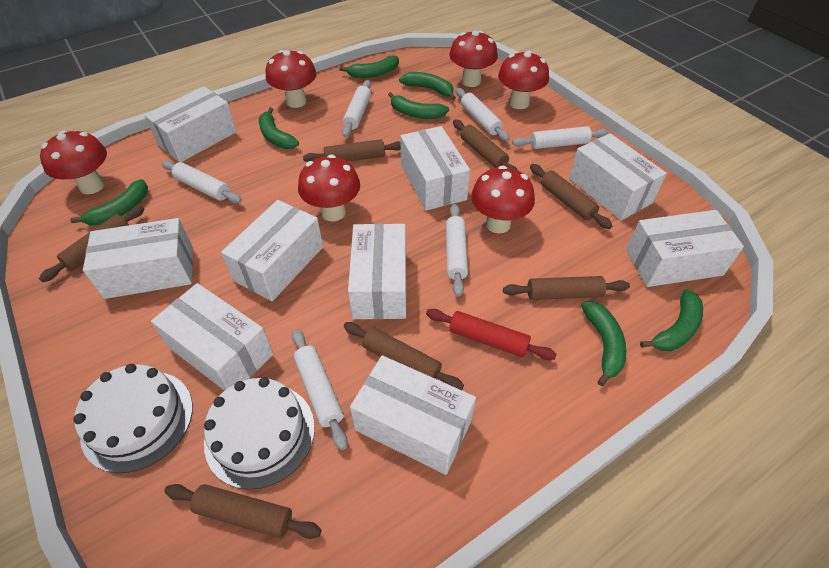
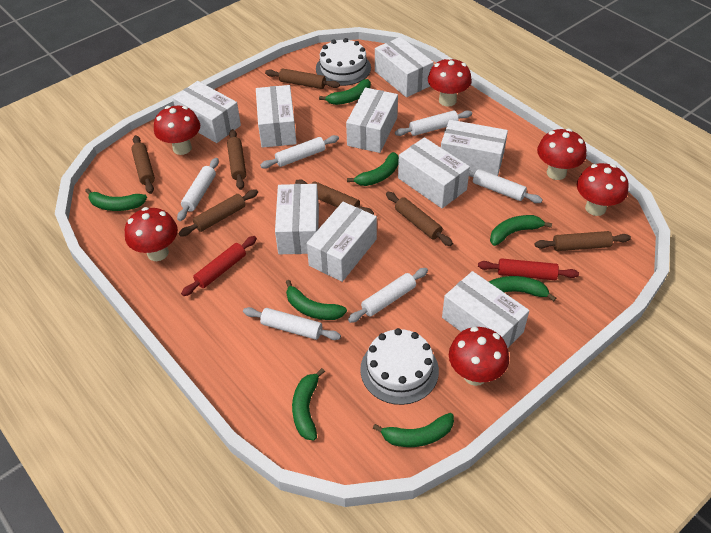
green banana: 7 -> 8
red rolling pin: 1 -> 2

